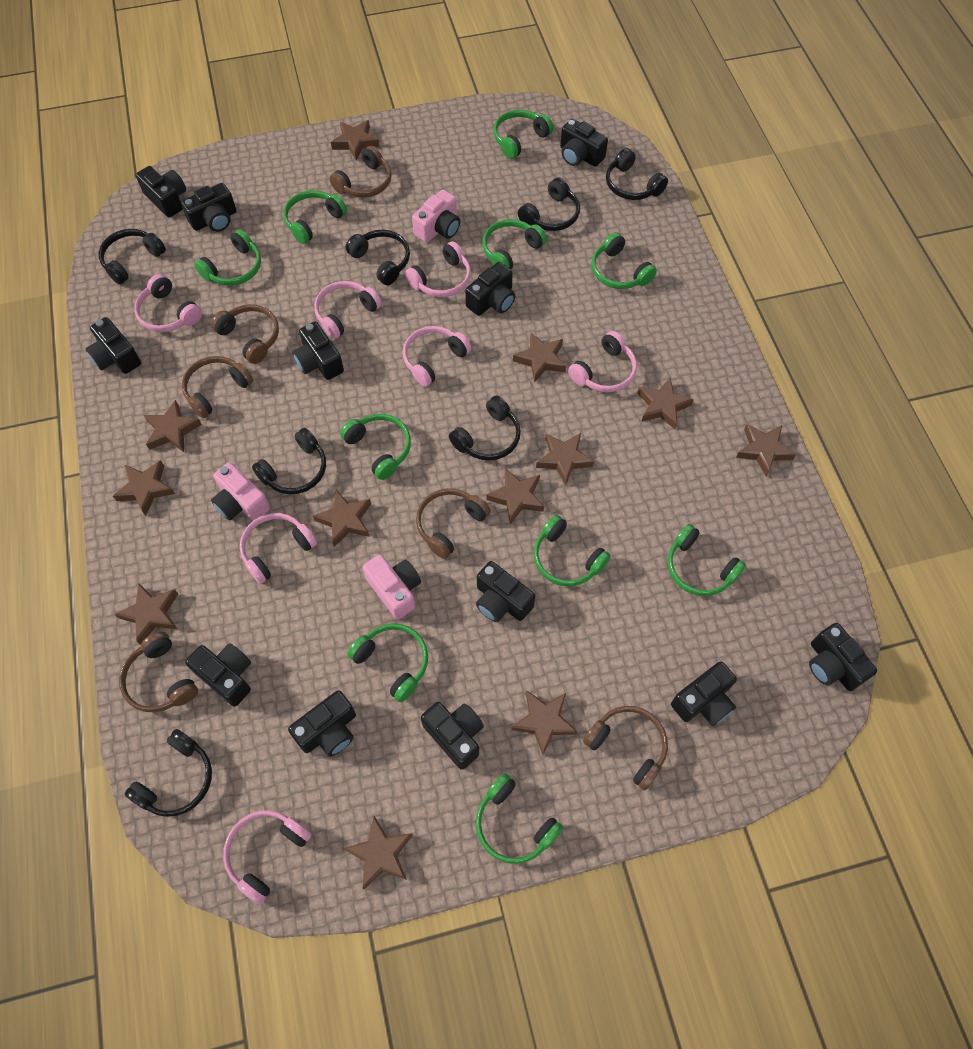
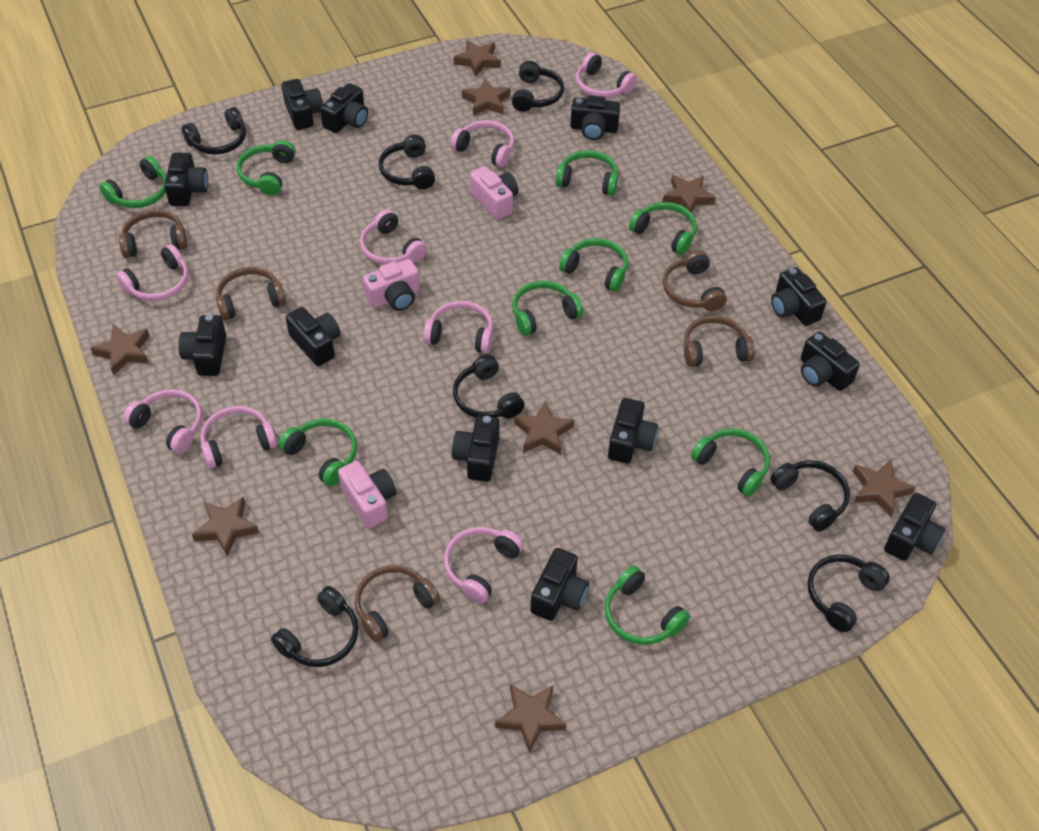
brown headphones: 6 -> 5
brown star: 12 -> 8
green headphones: 10 -> 9
pink headphones: 7 -> 8

